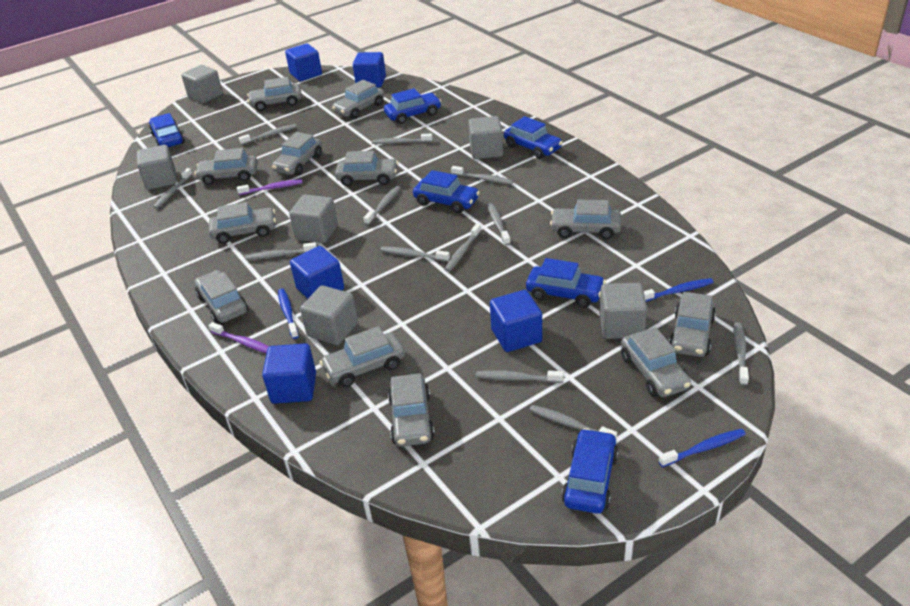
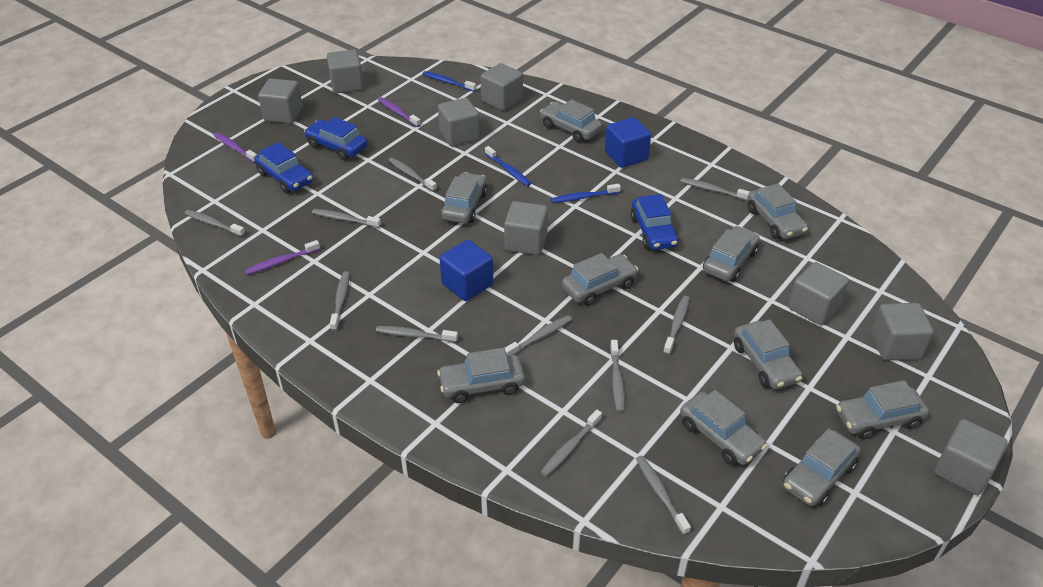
blue car: 6 -> 3
blue cube: 5 -> 2
grey car: 12 -> 10
grey cube: 6 -> 8
grey toothbrush: 12 -> 11
purple toothbrush: 2 -> 3

